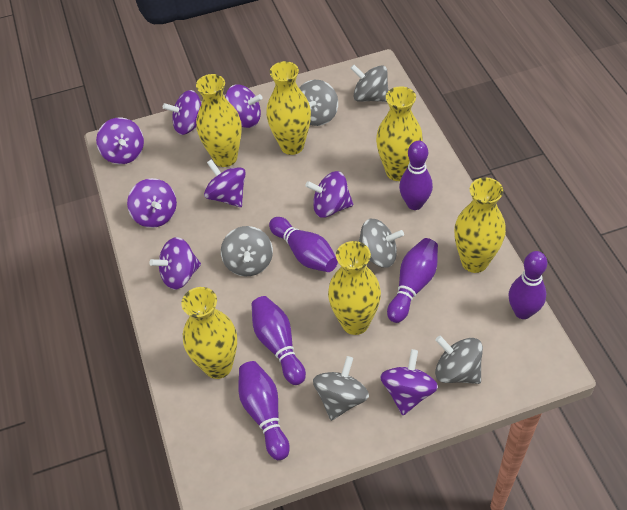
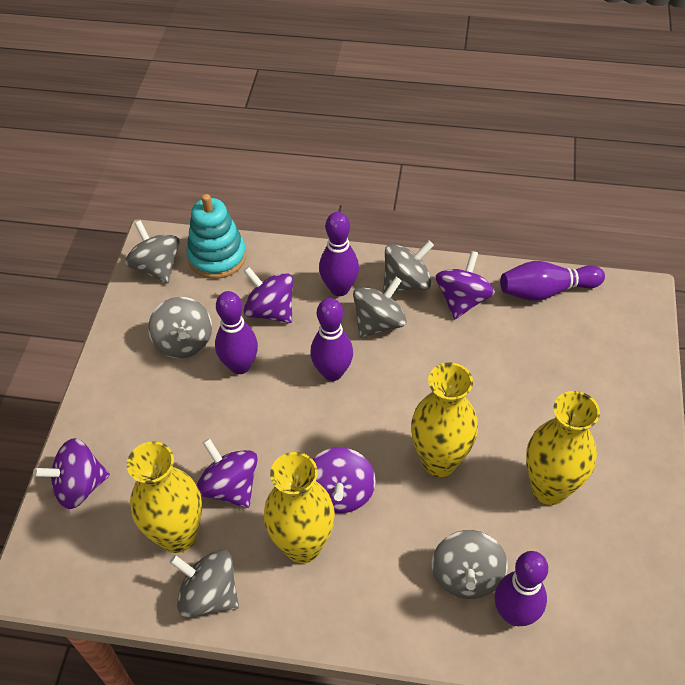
purple bowling pin: 6 -> 5
purple spinning top: 8 -> 5
turquoise stacking toy: 0 -> 1
yellow vase: 6 -> 4

